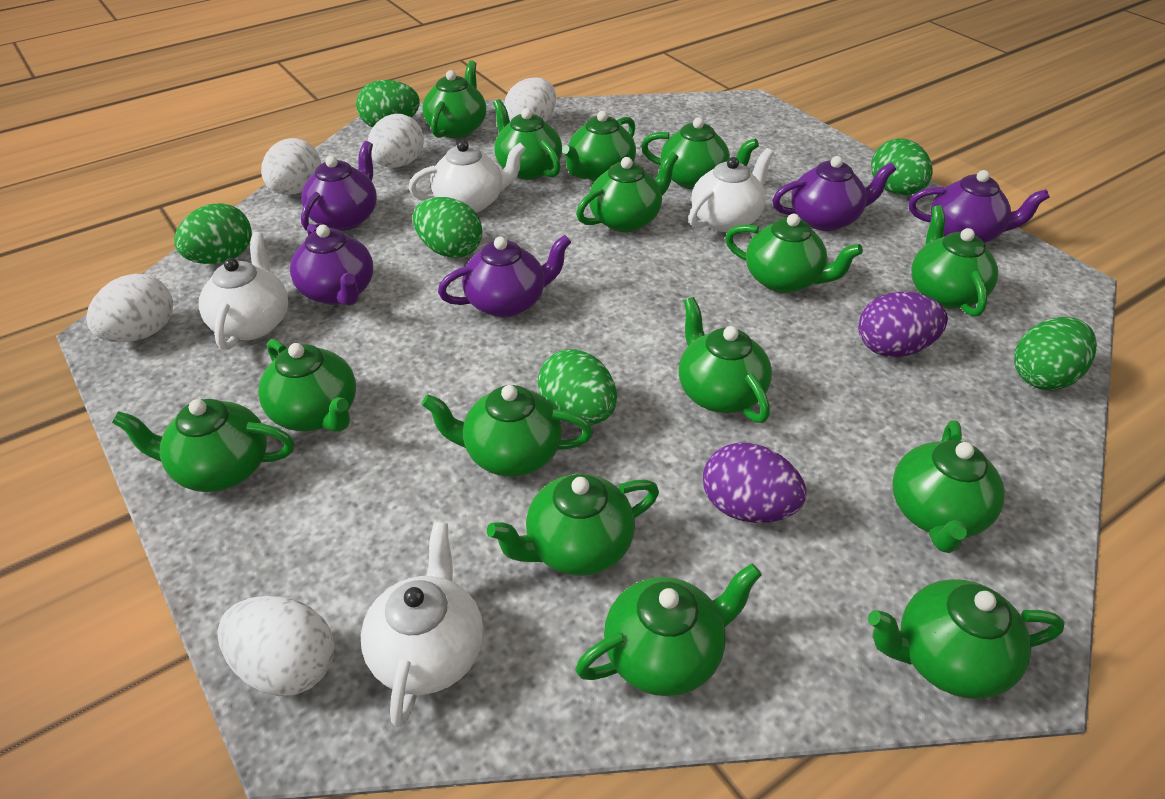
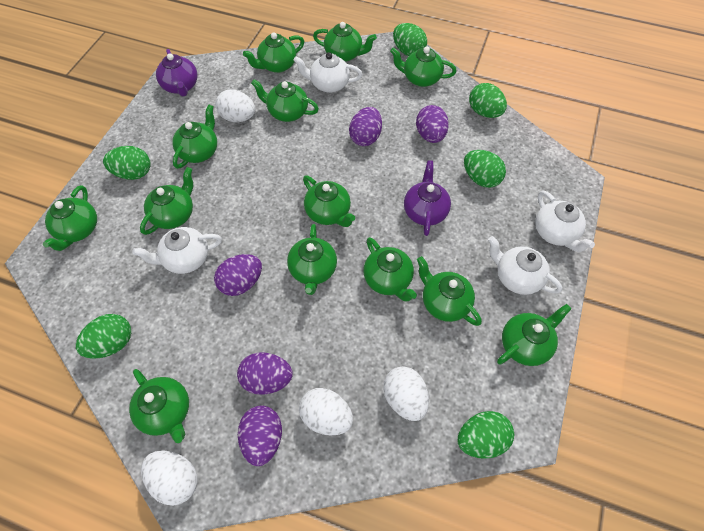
green teapot: 15 -> 13
purple egg: 2 -> 5
purple teapot: 5 -> 2
white egg: 5 -> 4

